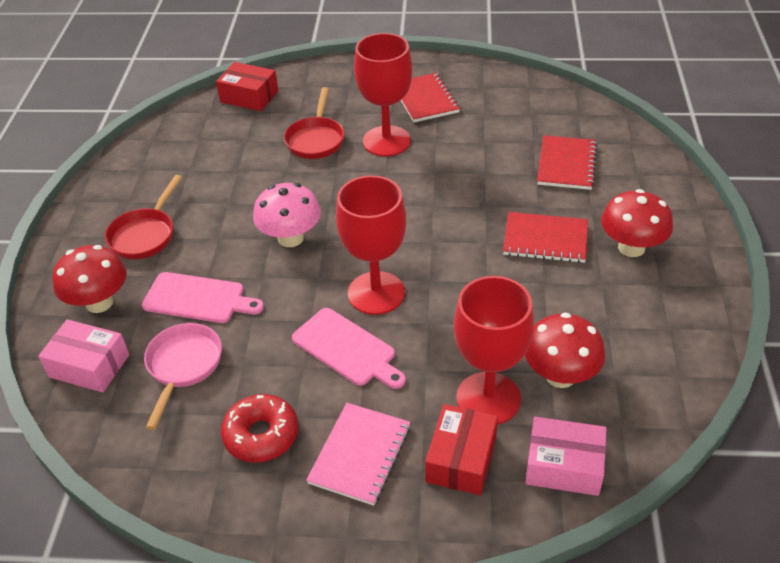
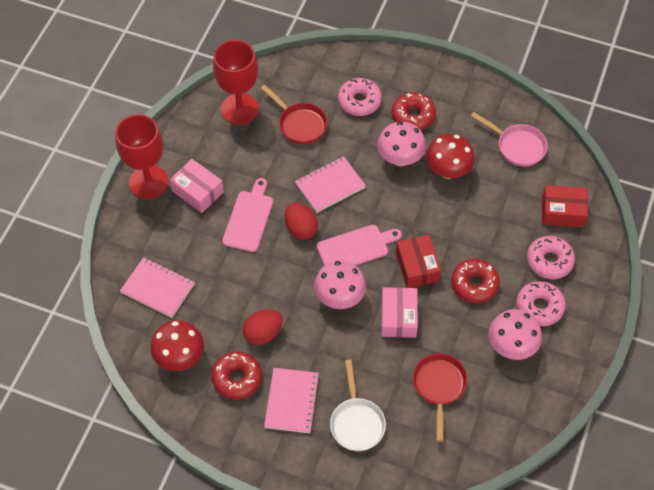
pink donut: 0 -> 3
pink mushroom: 1 -> 3
pink notebook: 1 -> 3
red donut: 1 -> 3
red egg: 0 -> 2
red goblet: 3 -> 2
red mushroom: 3 -> 2
red notebook: 3 -> 0
white pan: 0 -> 1

